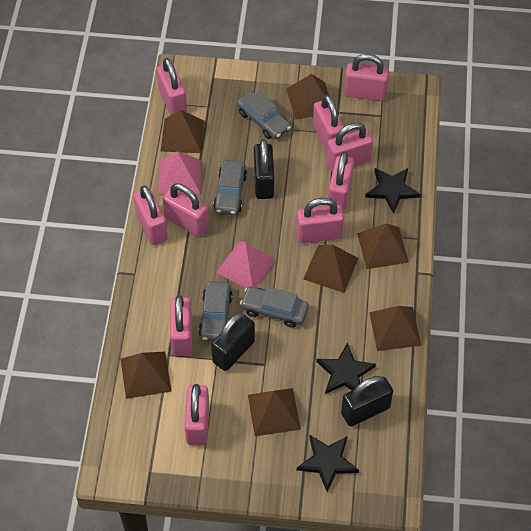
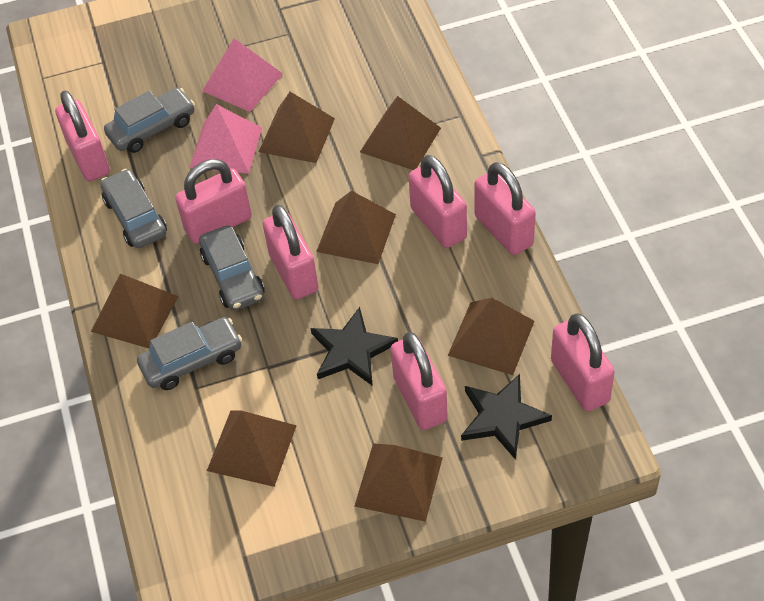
black padlock: 3 -> 0
black star: 3 -> 2
pink padlock: 10 -> 7

